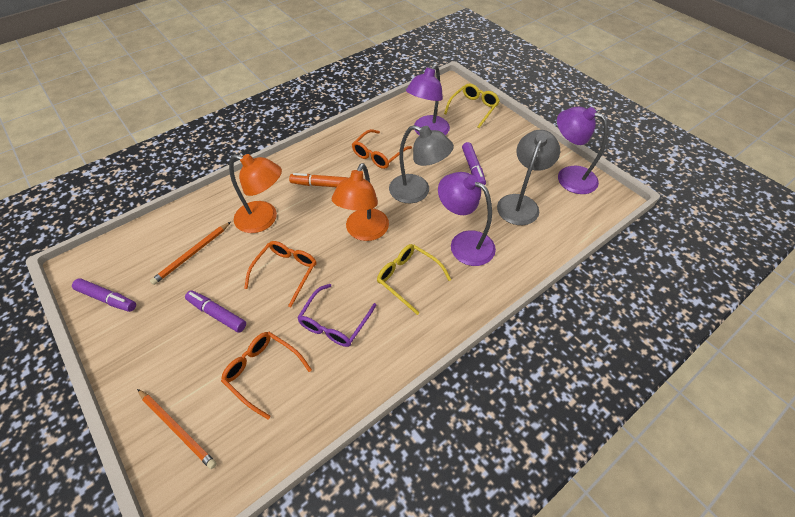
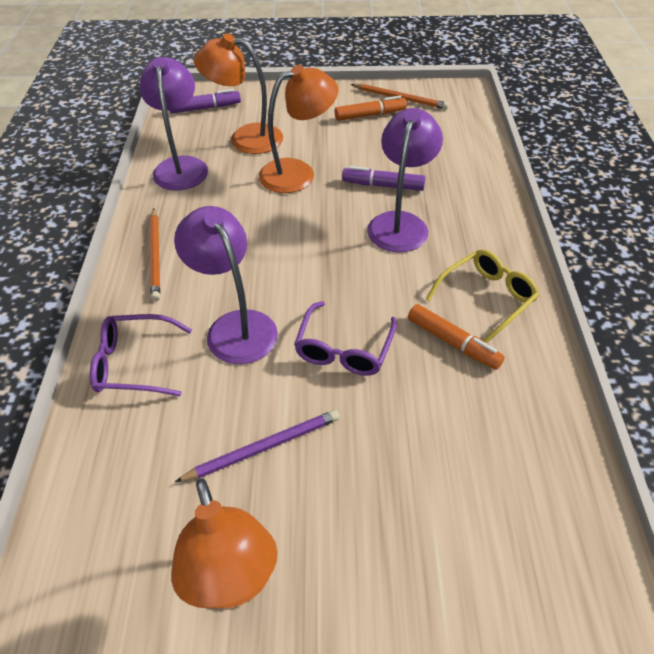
grey lamp: 2 -> 0
orange glasses: 3 -> 0
orange lamp: 2 -> 3
orange marker: 1 -> 2
purple glasses: 1 -> 2
purple marker: 3 -> 2
purple pencil: 0 -> 1
yellow glasses: 2 -> 1

